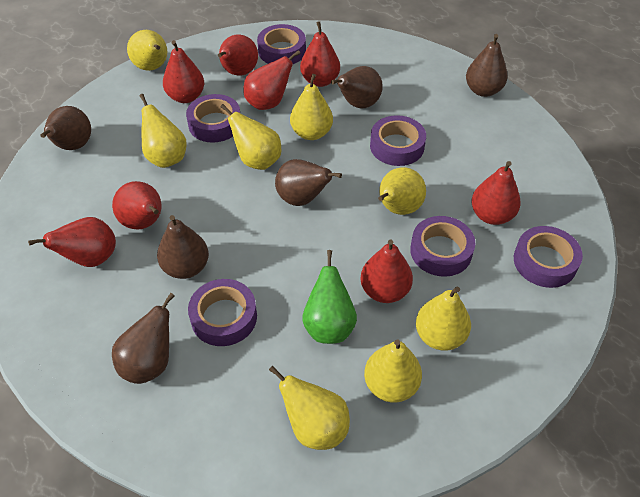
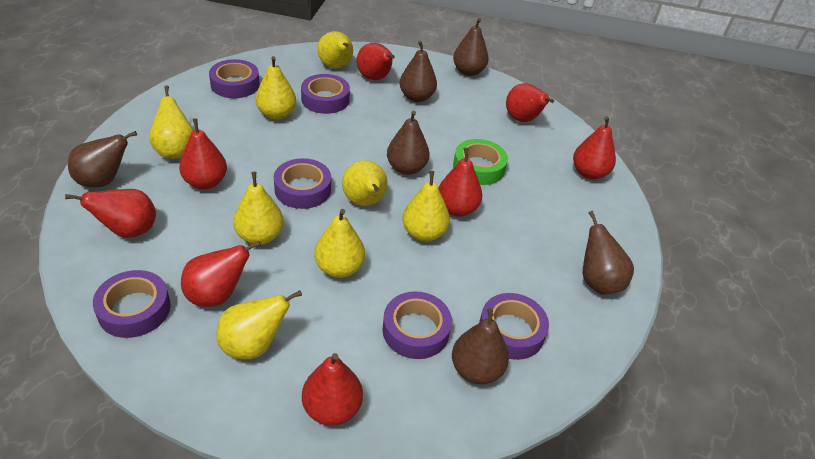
green pear: 1 -> 0
green tape: 0 -> 1

